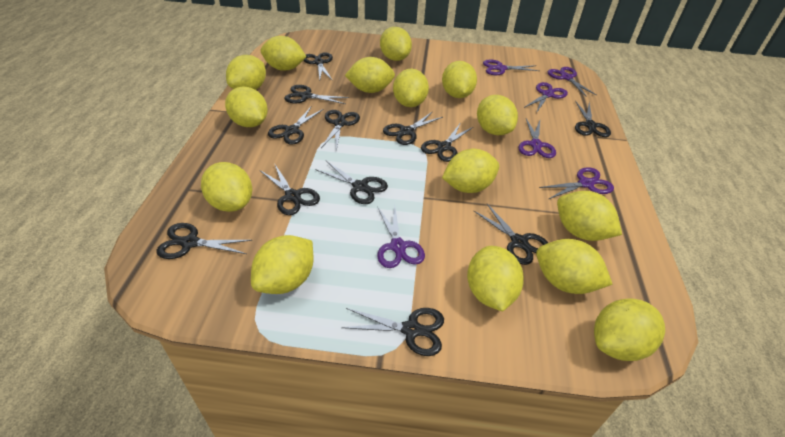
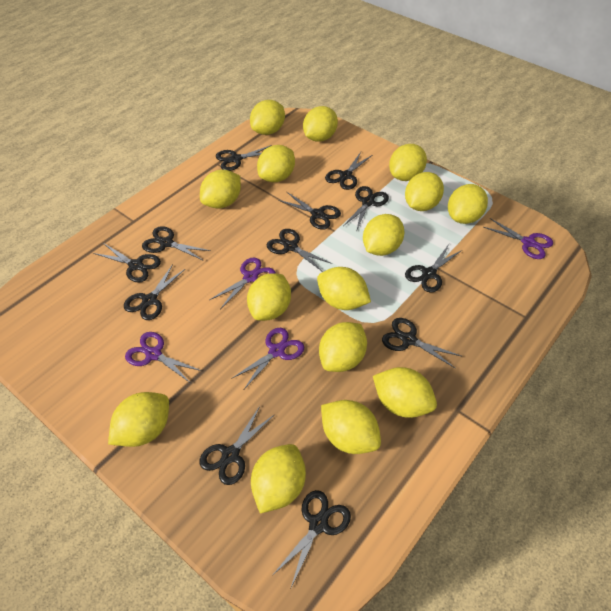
purple scissors: 6 -> 4

